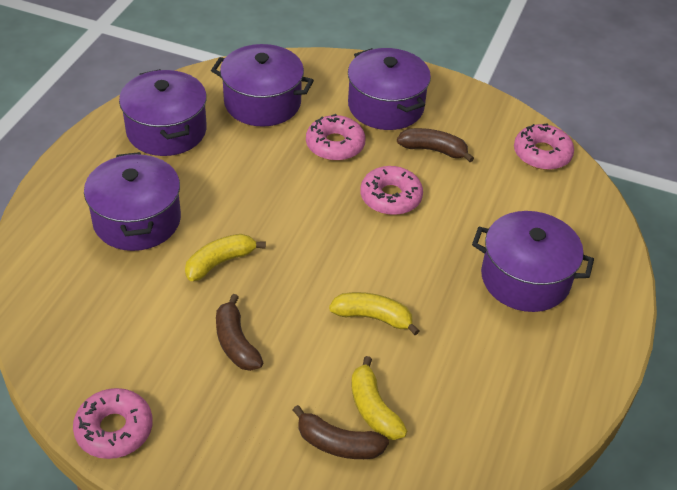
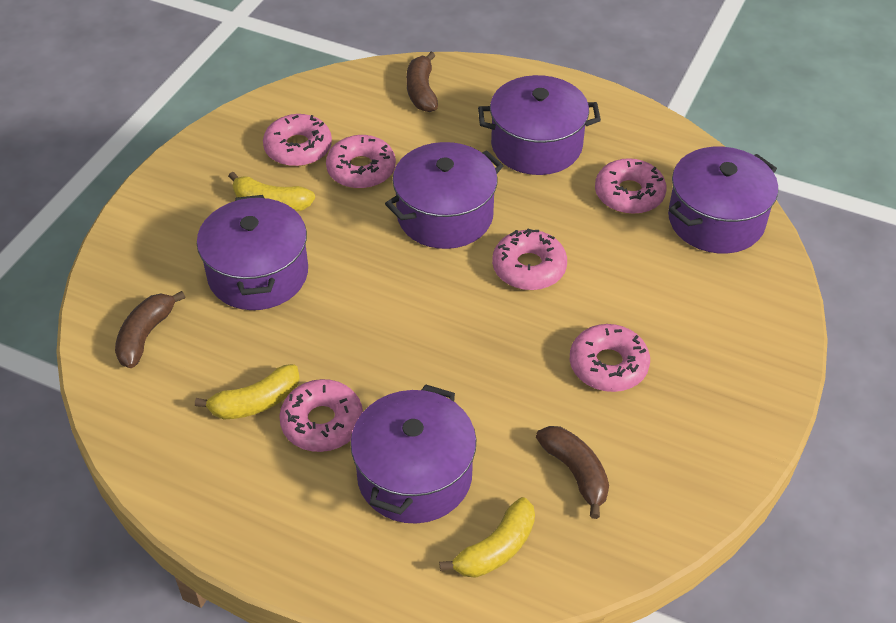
pink donut: 4 -> 6

